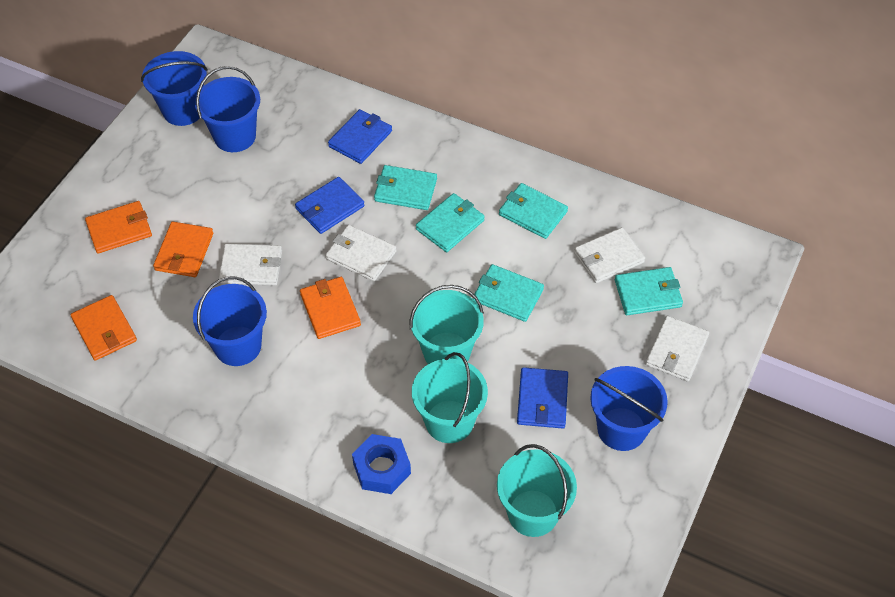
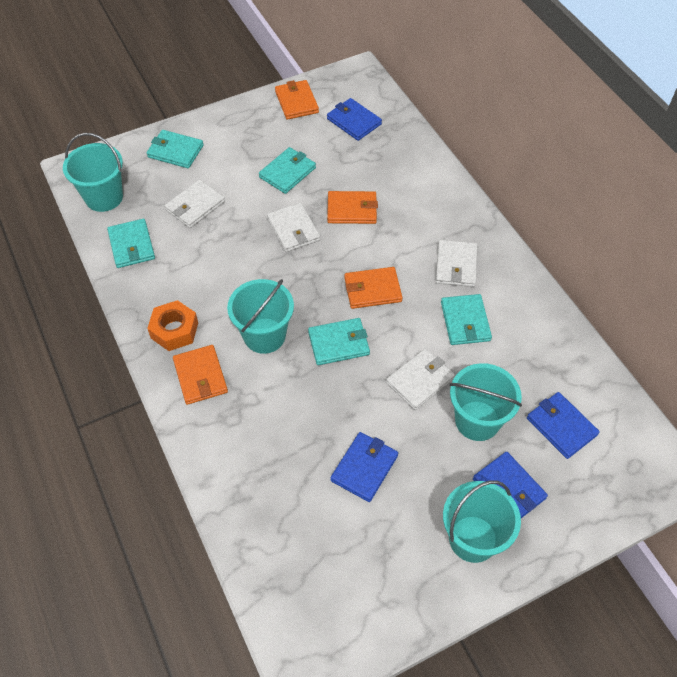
blue bucket: 4 -> 0
blue nut: 1 -> 0
blue wallet: 3 -> 4
orange nut: 0 -> 1
turquoise bucket: 3 -> 4

